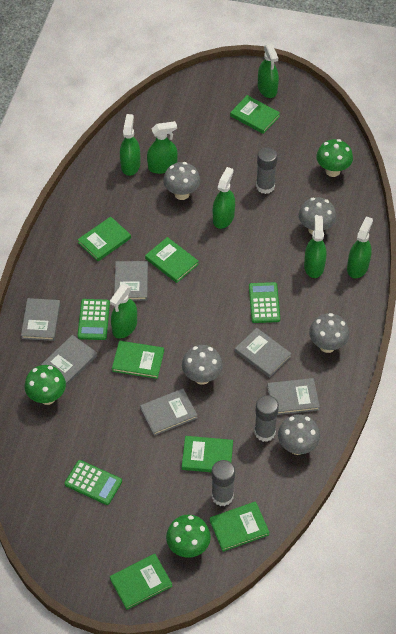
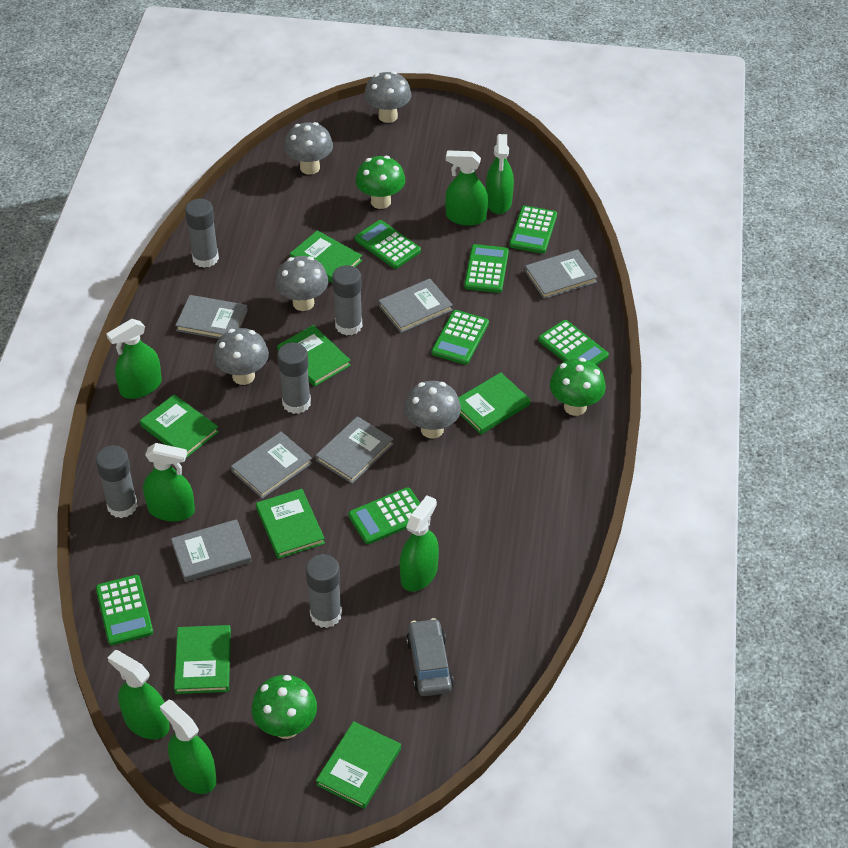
green calculator: 3 -> 7
grey car: 0 -> 1
grey glue stick: 3 -> 5

